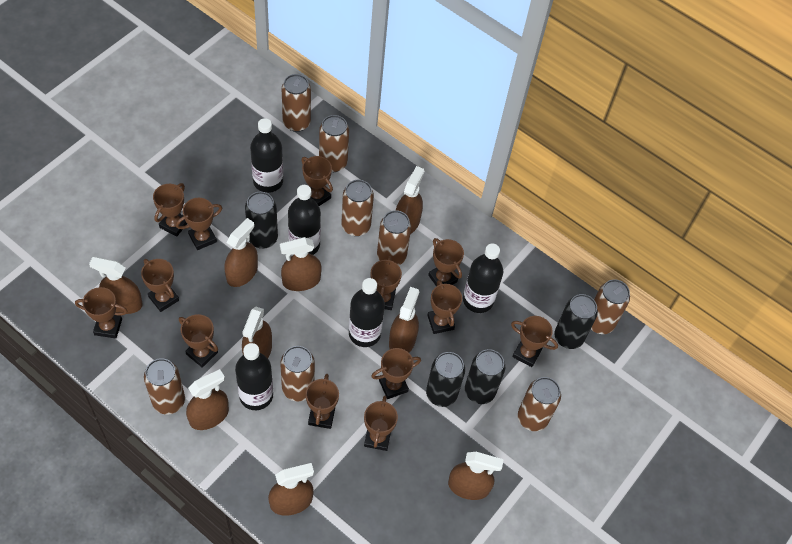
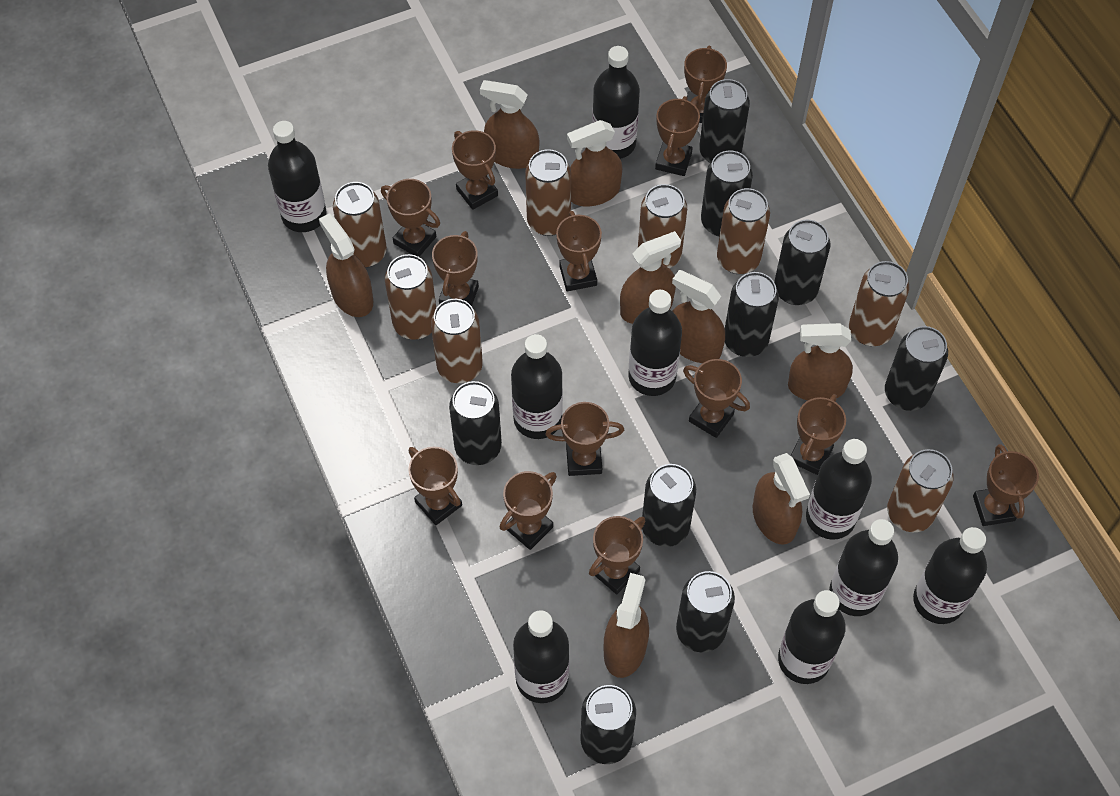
black bottle: 5 -> 9
black can: 4 -> 9
brown spray bottle: 9 -> 8

